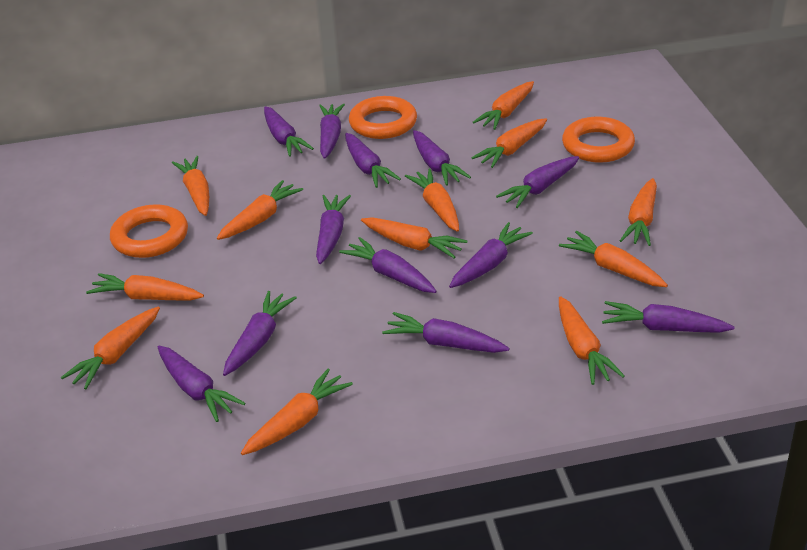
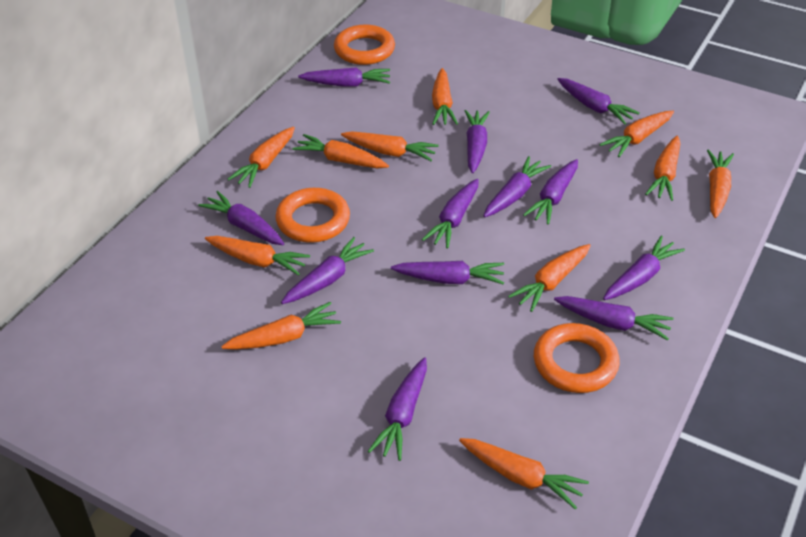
orange carrot: 12 -> 11

